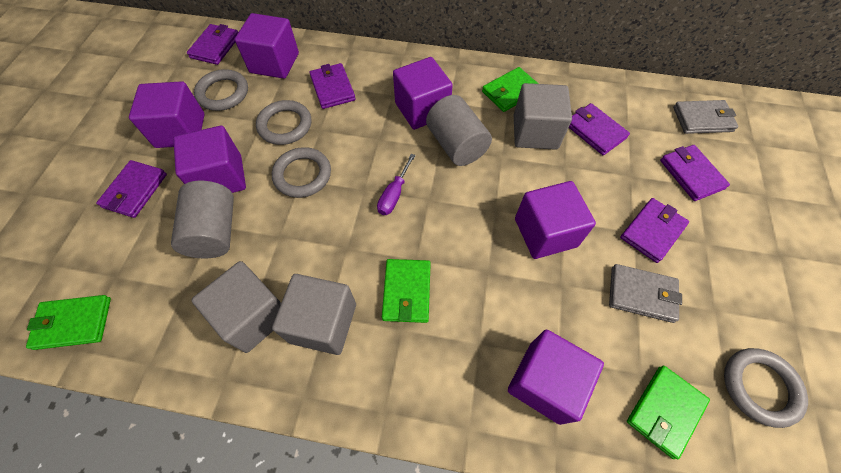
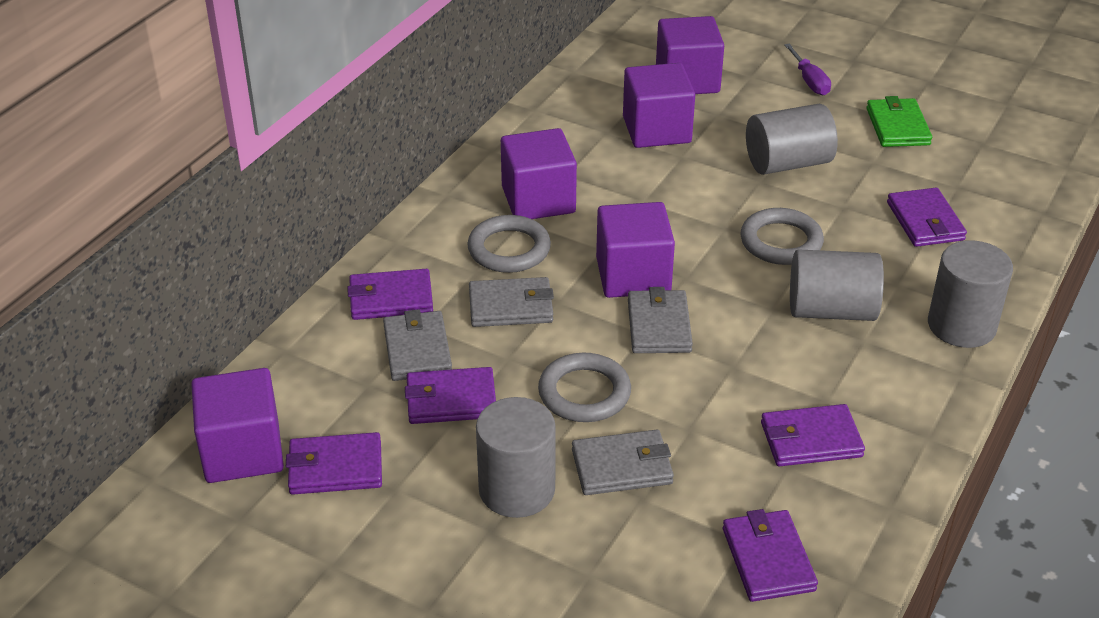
green wallet: 4 -> 1
grey cube: 3 -> 0
grey cylinder: 2 -> 4
grey ring: 4 -> 3
grey wallet: 2 -> 4
purple cube: 6 -> 5

